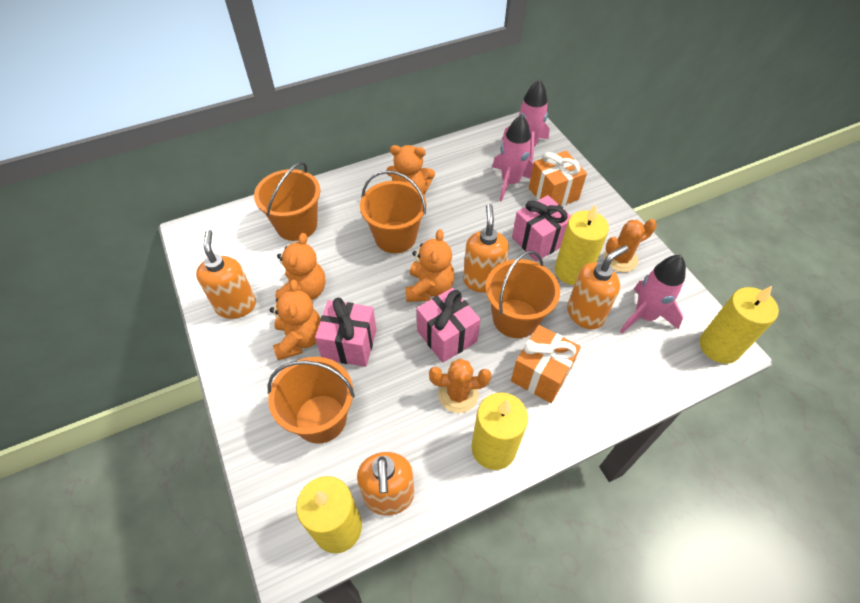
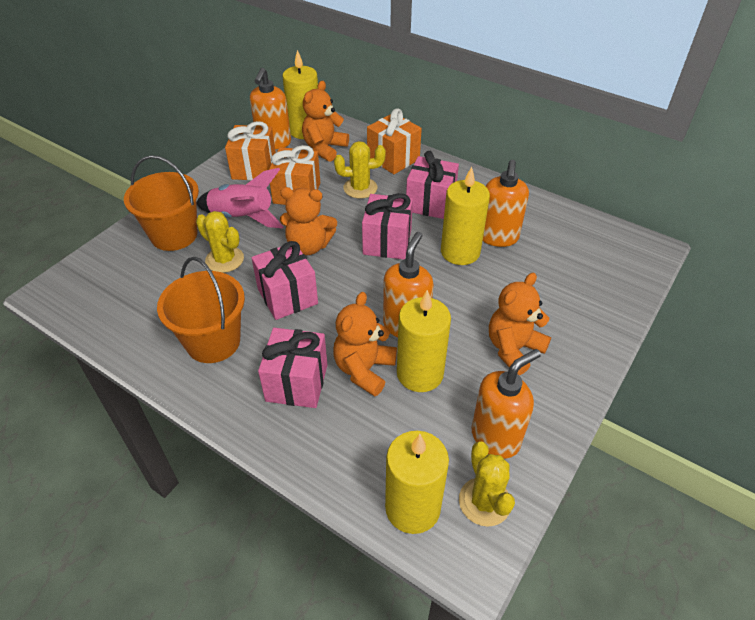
orange bucket: 4 -> 2
orange cactus: 2 -> 0
orange gift: 2 -> 3
pink gift: 3 -> 4
pink rocket: 3 -> 1
yellow cactus: 0 -> 3

